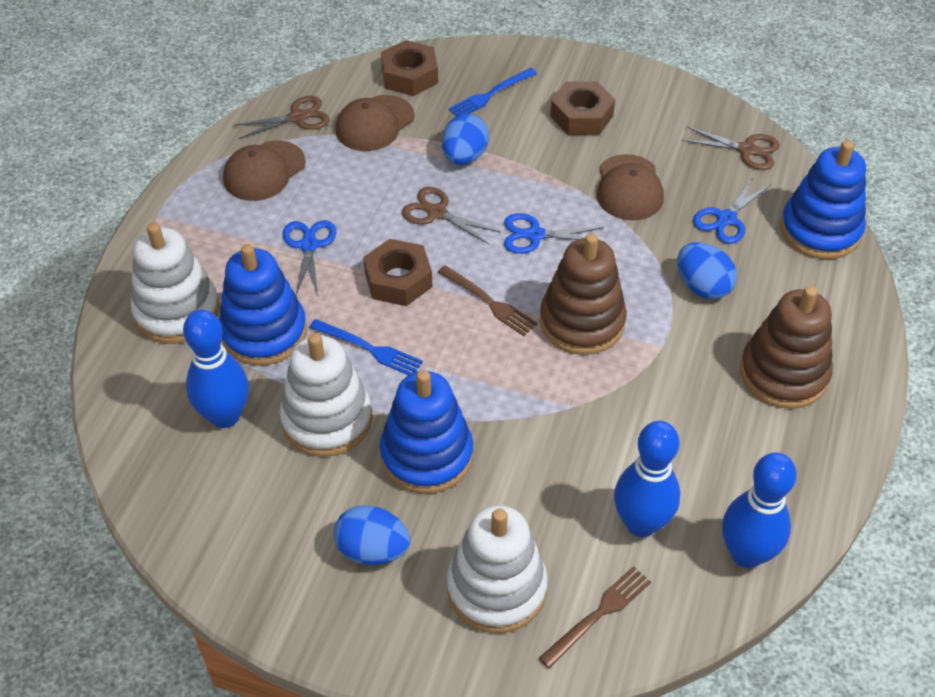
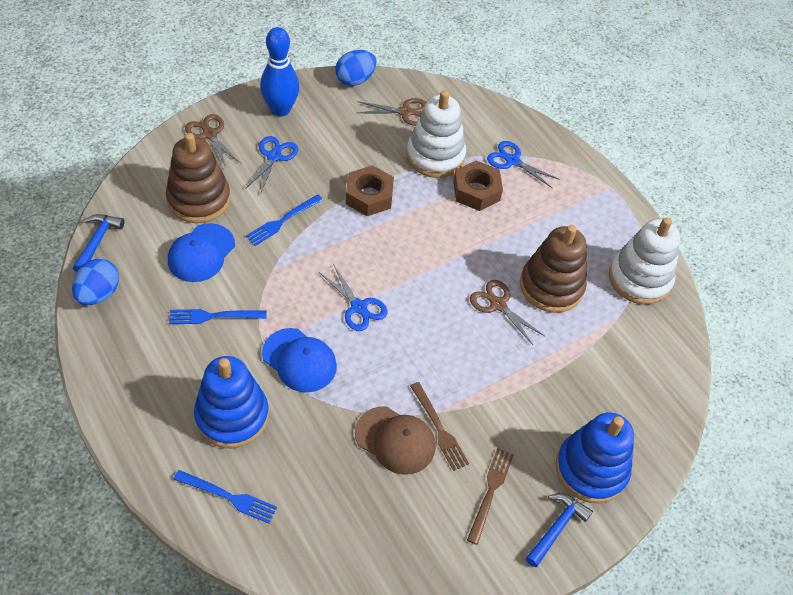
blue bowling pin: 3 -> 1
blue cap: 0 -> 2
blue egg: 3 -> 2
blue fork: 2 -> 3
blue hammer: 0 -> 2
blue stacking toy: 3 -> 2
brown cap: 3 -> 1
brown nut: 3 -> 2
white stacking toy: 3 -> 2

